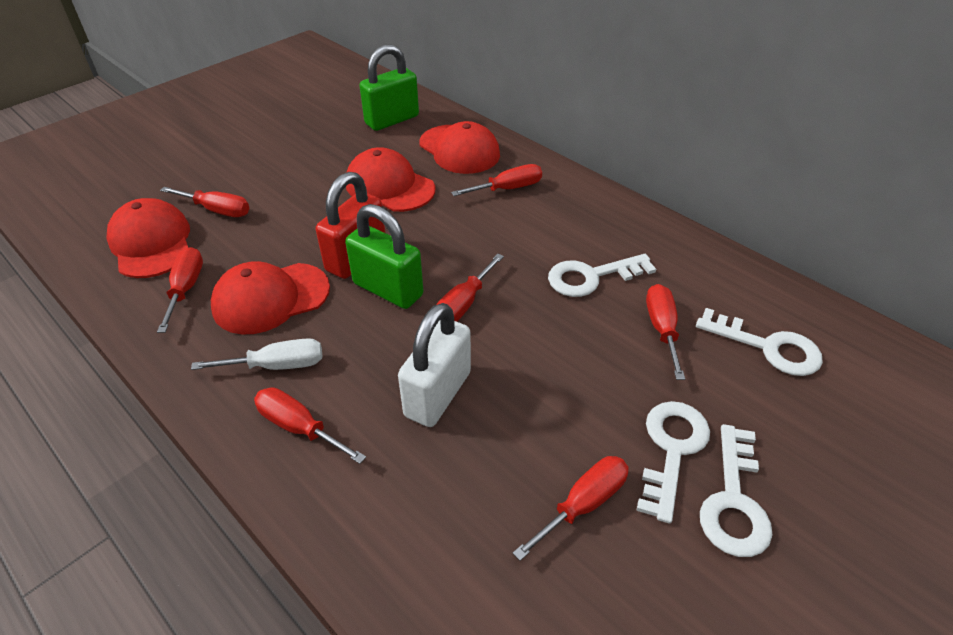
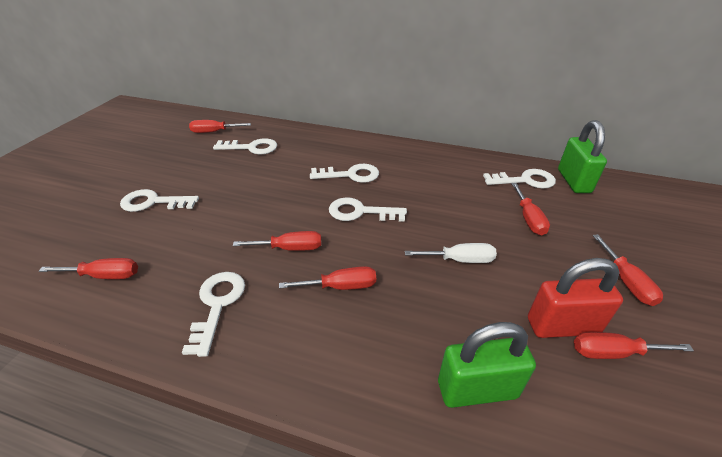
red cap: 4 -> 0
white key: 4 -> 6
white padlock: 1 -> 0

